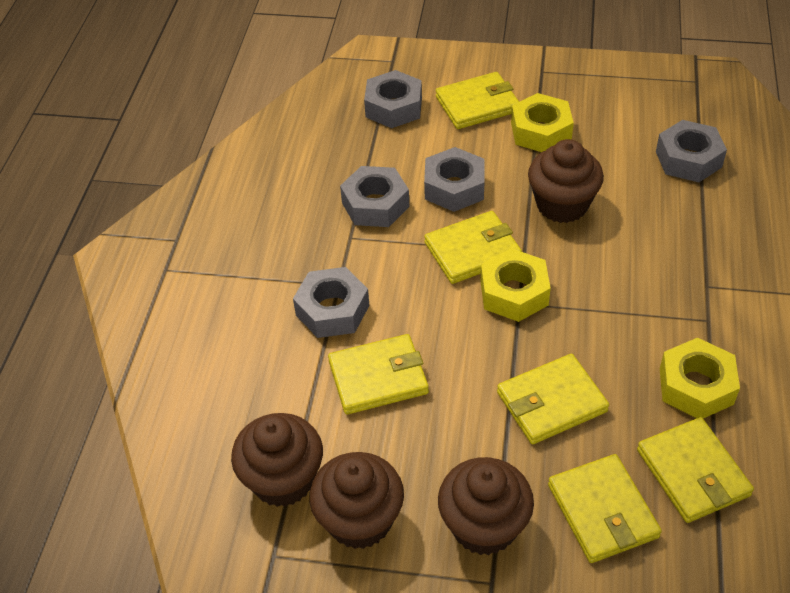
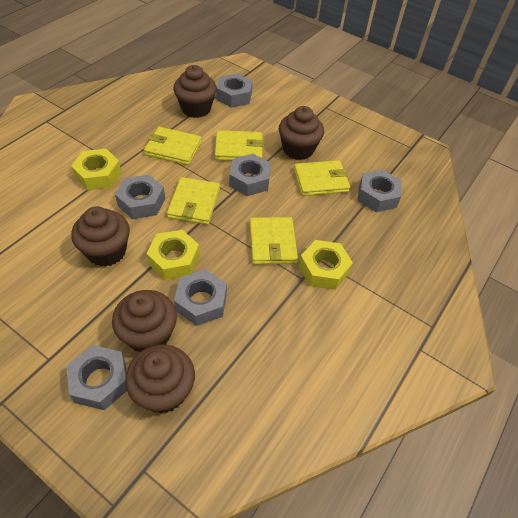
brown cupcake: 4 -> 5
grey nut: 5 -> 6
yellow wallet: 6 -> 5

